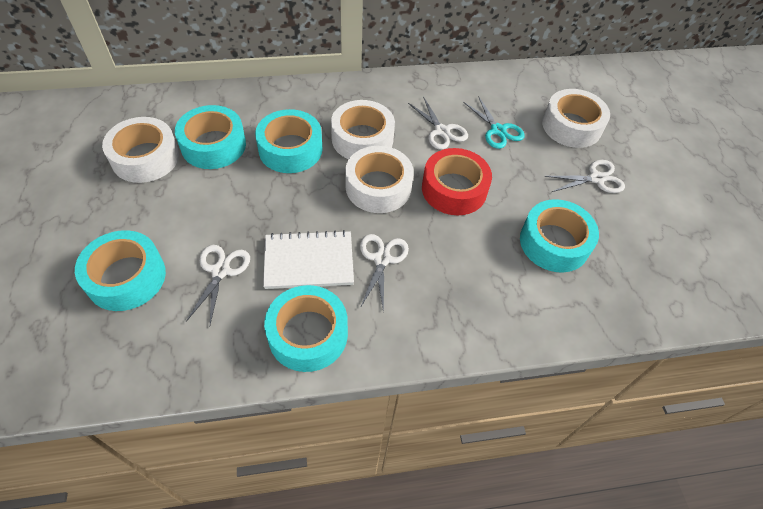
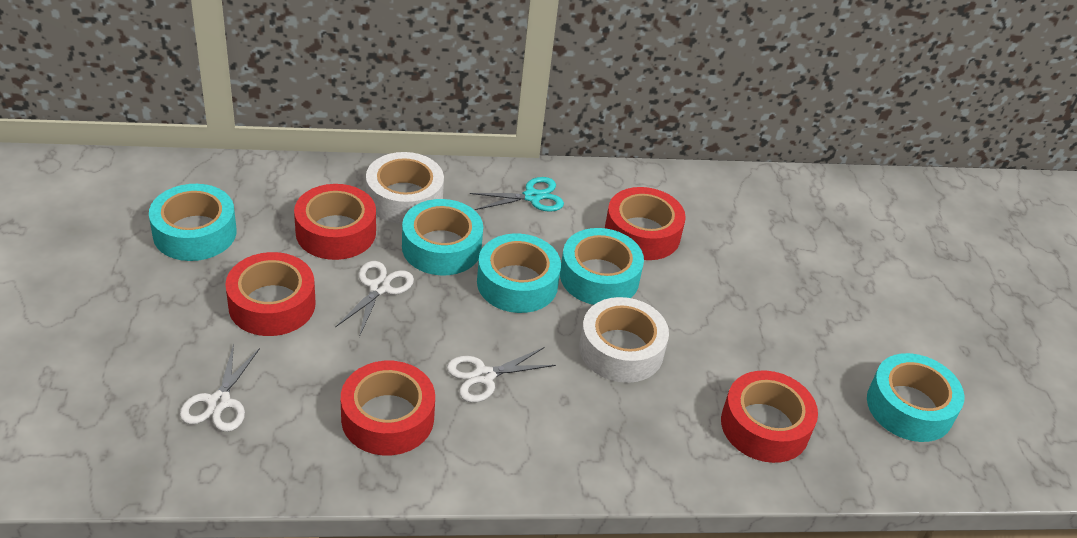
red tape: 1 -> 5
white notebook: 1 -> 0
white scissors: 4 -> 3
white tape: 4 -> 2

